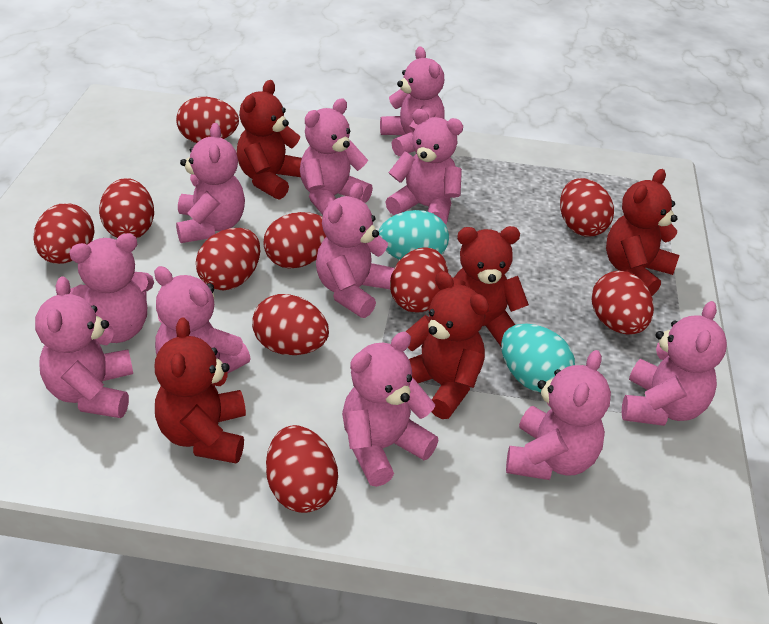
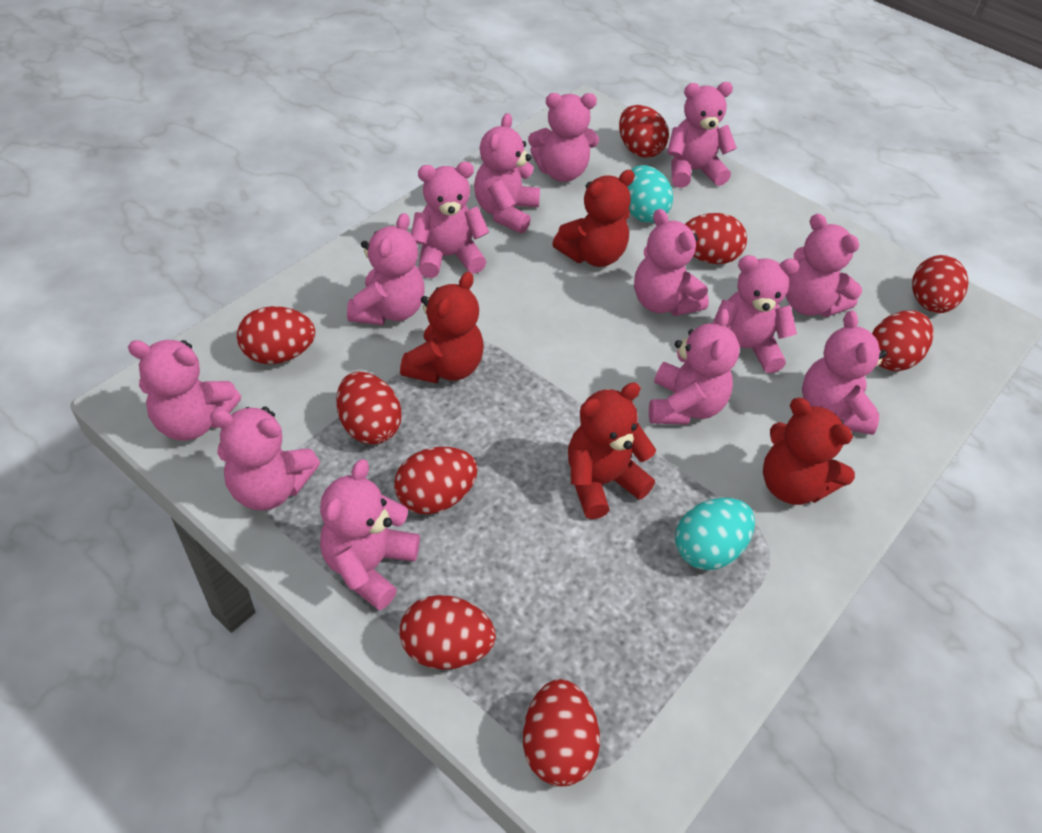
pink teddy bear: 11 -> 13
red egg: 10 -> 9
red teddy bear: 5 -> 4

